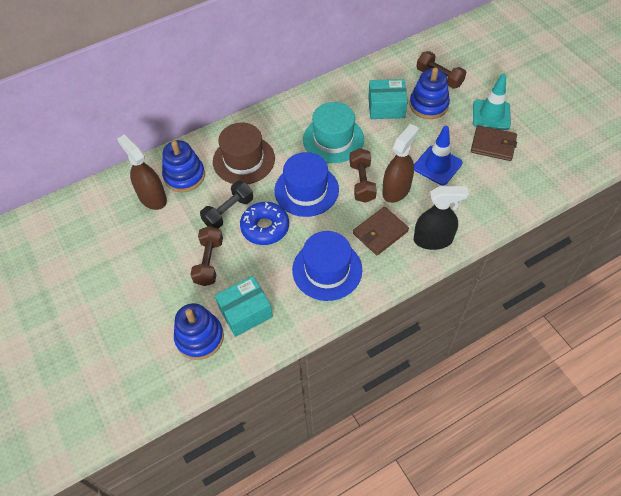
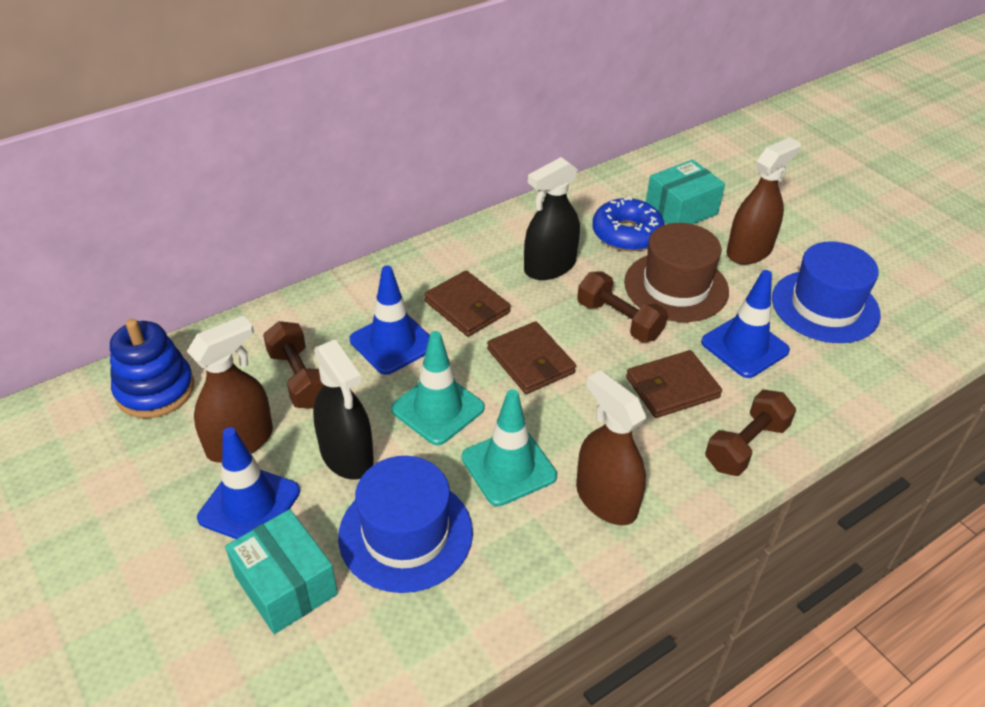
black dumbbell: 1 -> 0
black spray bottle: 1 -> 2
blue stacking toy: 3 -> 1
blue traffic cone: 1 -> 3
brown spray bottle: 2 -> 3
brown wallet: 2 -> 3
turquoise hat: 1 -> 0
turquoise traffic cone: 1 -> 2

